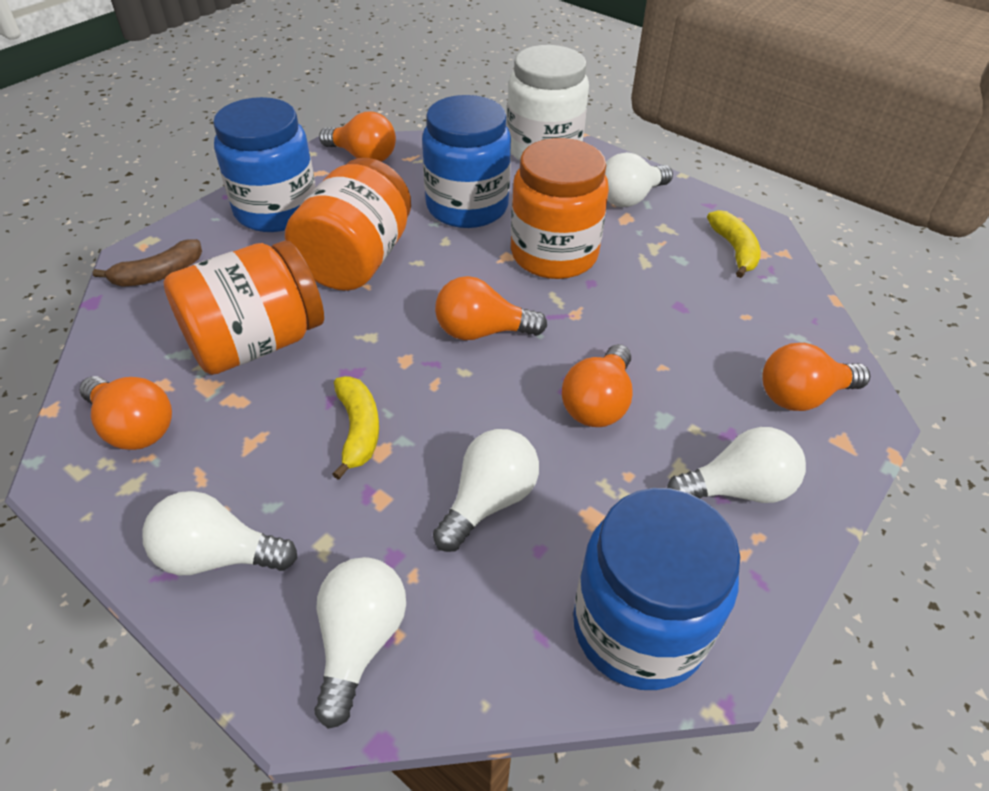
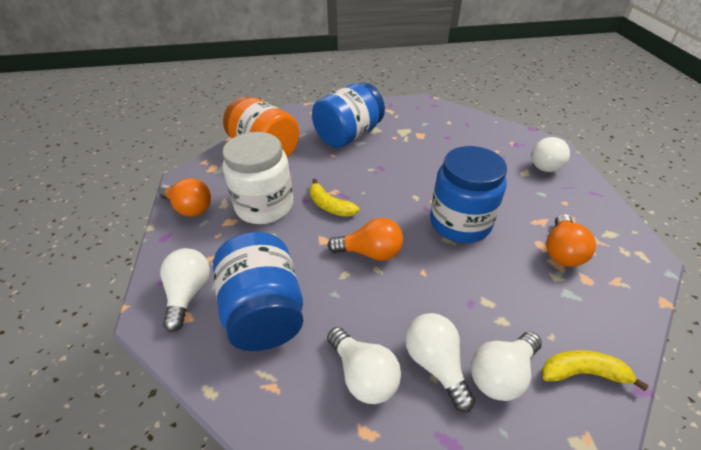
brown banana: 1 -> 0
orange jar: 3 -> 1
orange light bulb: 5 -> 3

